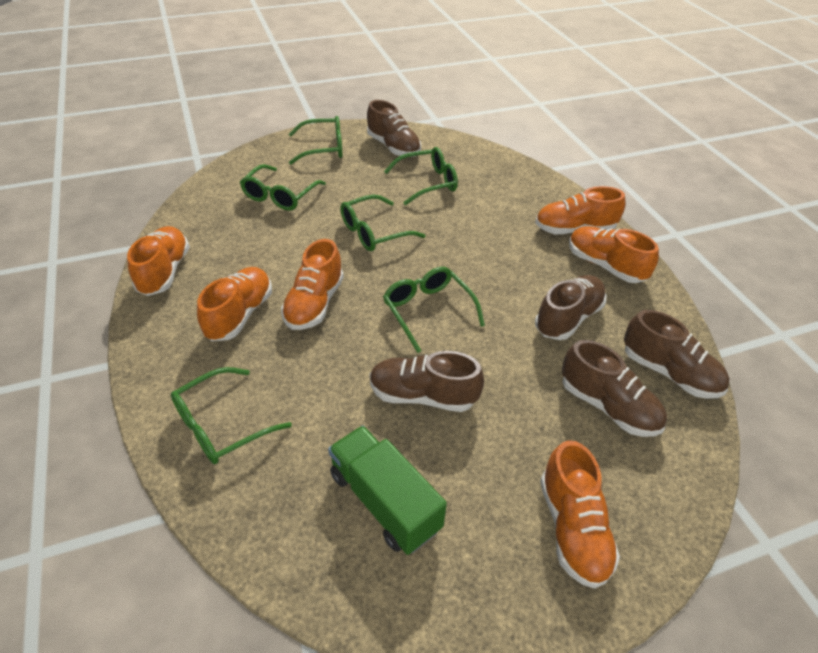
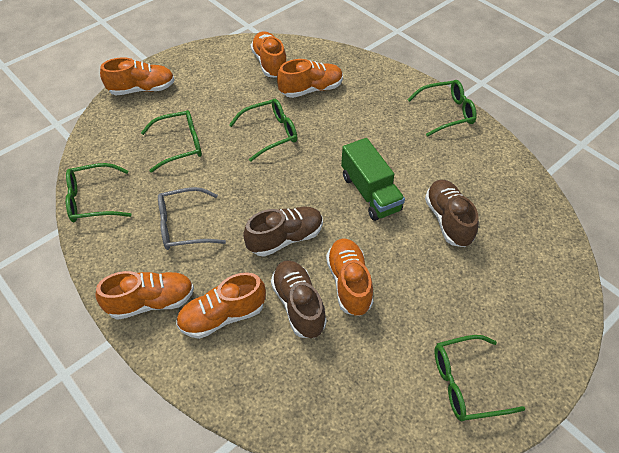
brown shoe: 5 -> 3
green glasses: 6 -> 5
grey glasses: 0 -> 1

